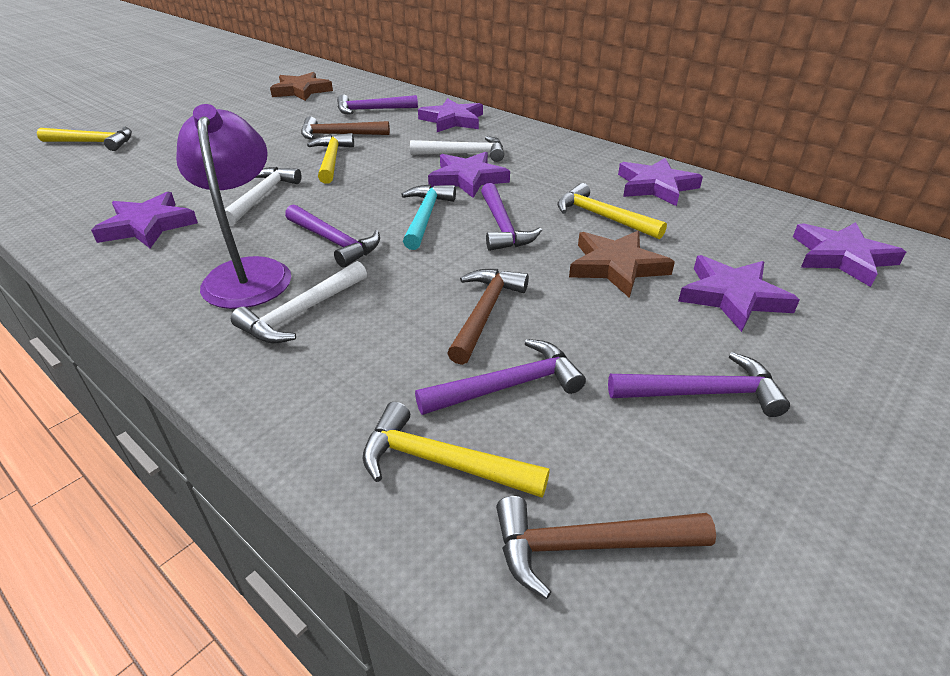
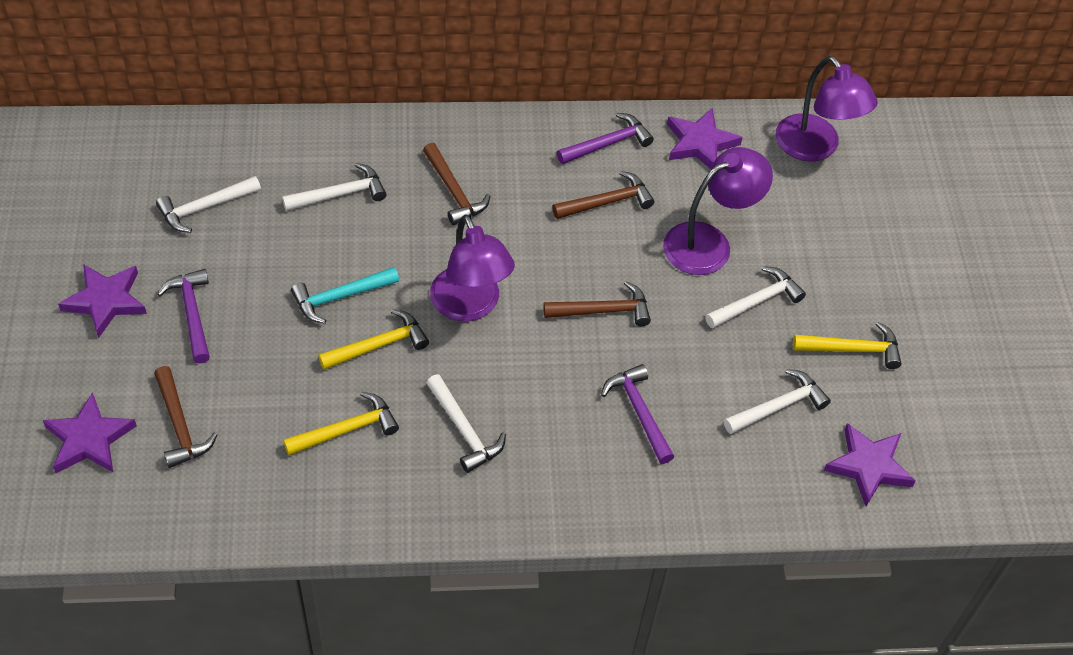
brown hammer: 3 -> 4
brown star: 2 -> 0
purple hammer: 5 -> 3
purple lamp: 1 -> 3
purple star: 6 -> 4
white hammer: 3 -> 5
yellow hammer: 4 -> 3

